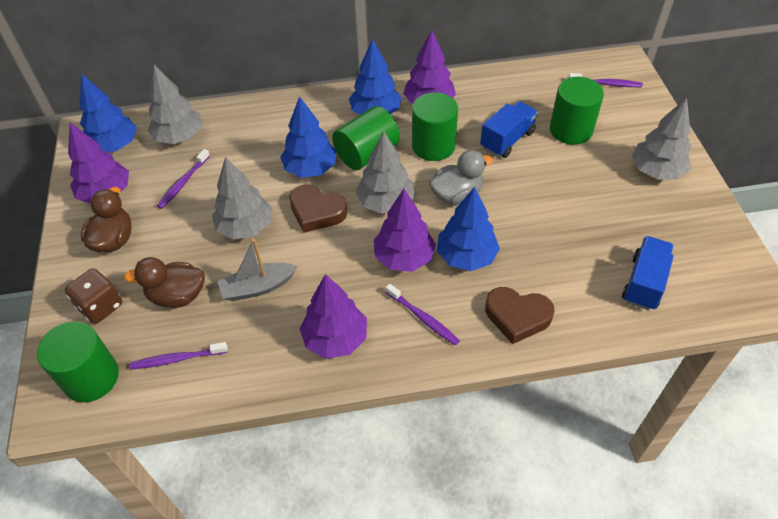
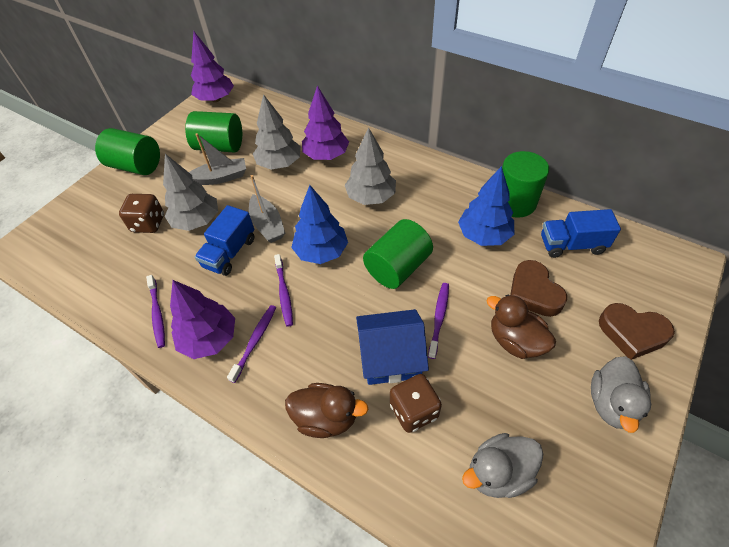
blue house: 0 -> 1
blue tree: 4 -> 2
brown dice: 1 -> 2
grey boat: 1 -> 2
grey duck: 1 -> 2
grey tree: 4 -> 3
purple tree: 4 -> 3

